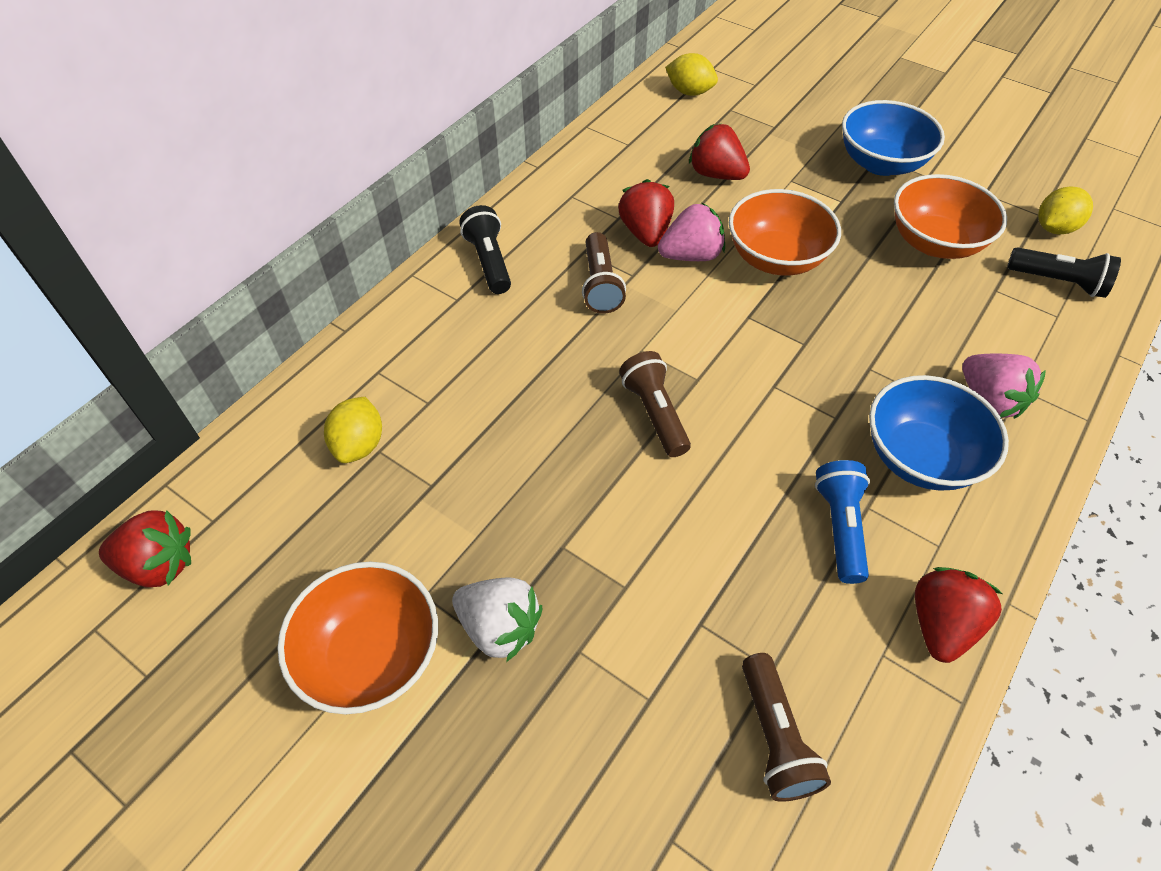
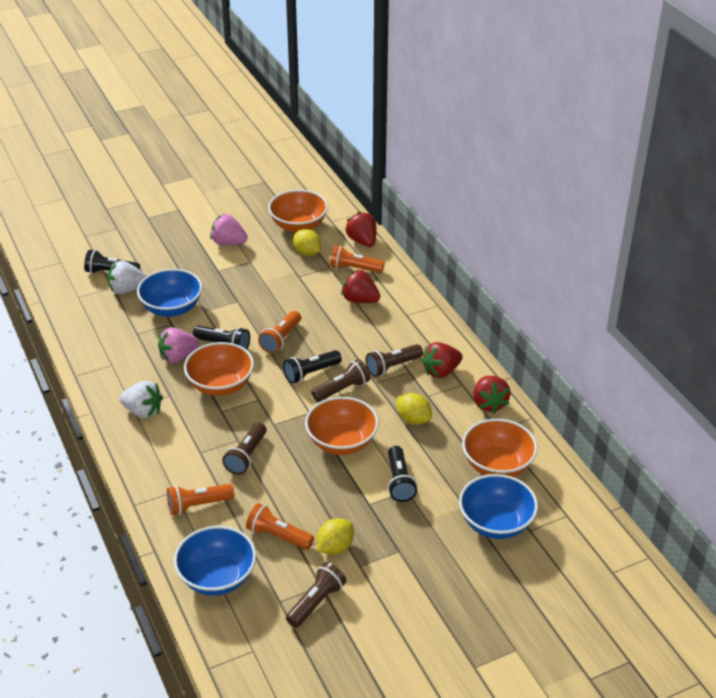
black flashlight: 2 -> 4
blue bowl: 2 -> 3
blue flashlight: 1 -> 0
brown flashlight: 3 -> 4
orange bowl: 3 -> 4
orange flashlight: 0 -> 4
white strawberry: 1 -> 2

